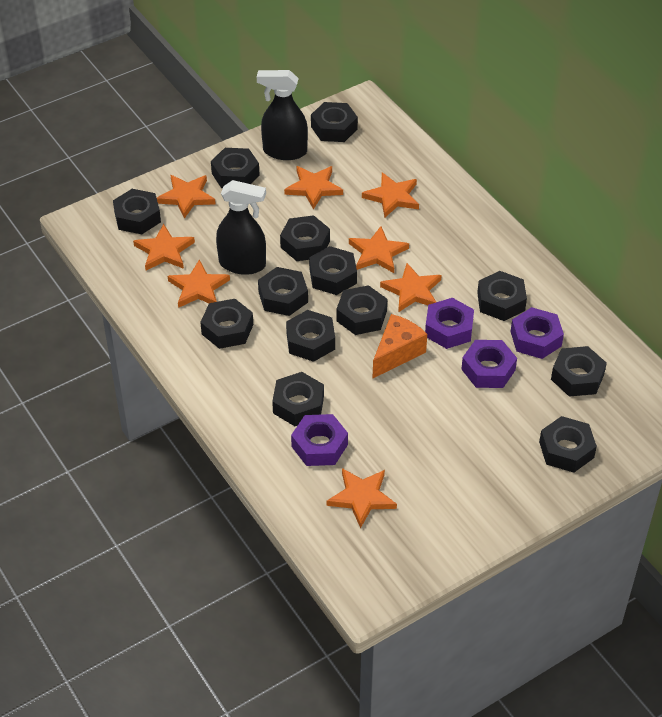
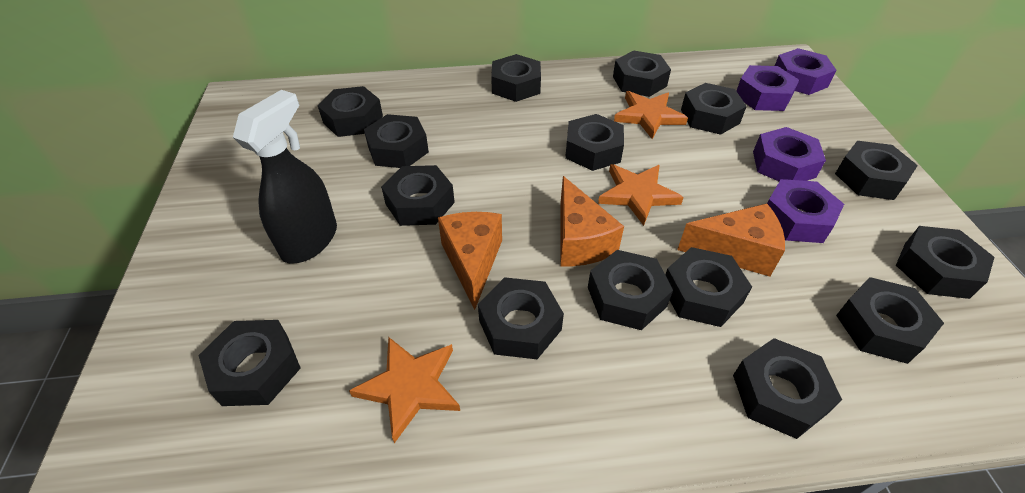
black nut: 13 -> 15
black spray bottle: 2 -> 1
orange cheese: 1 -> 3
orange star: 8 -> 3

